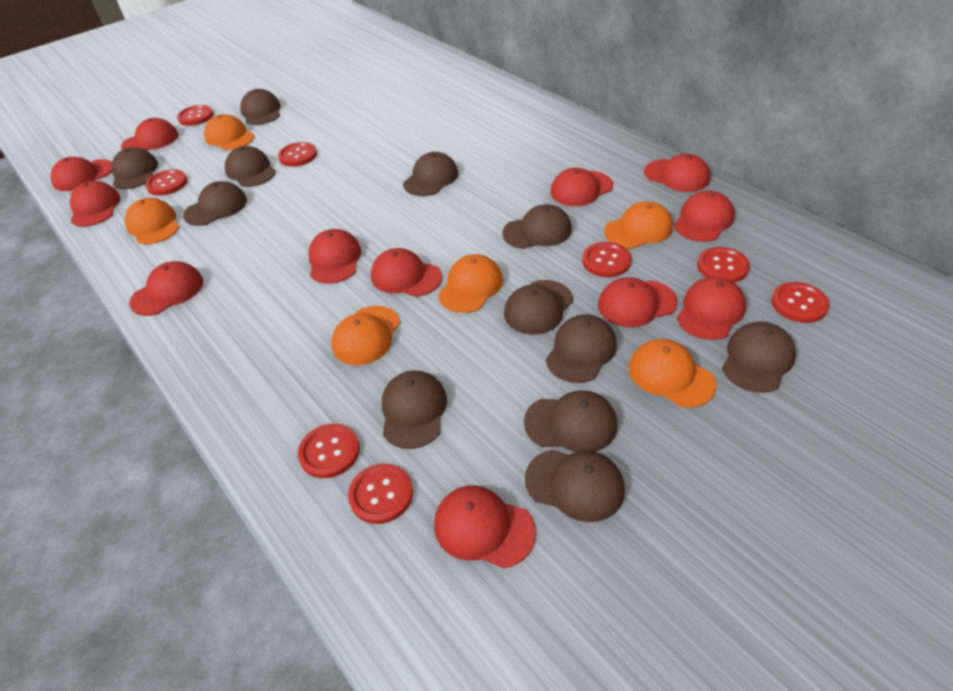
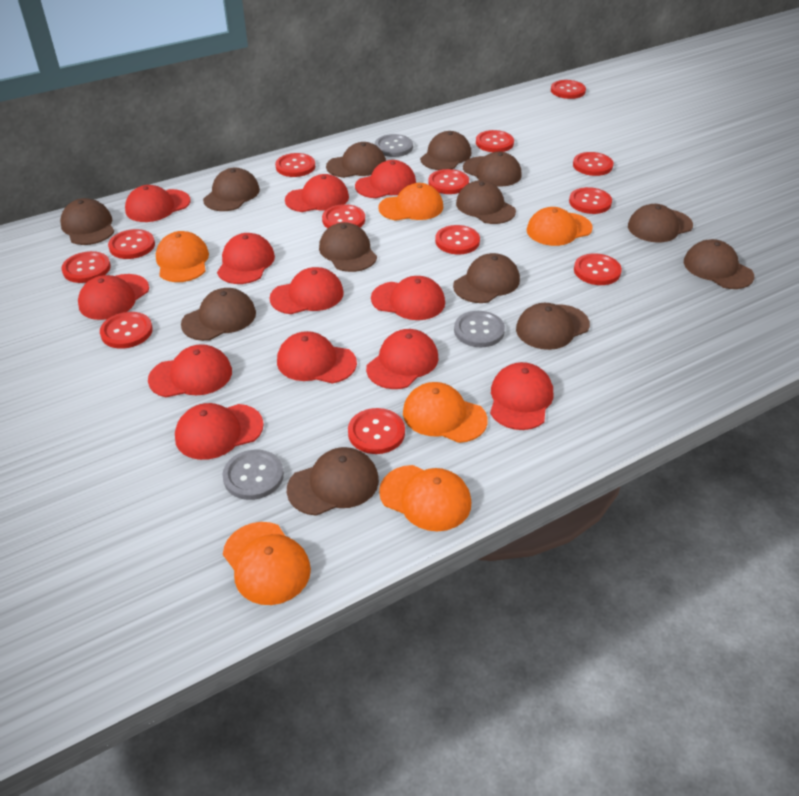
brown cap: 12 -> 13
grey button: 0 -> 3
red button: 8 -> 13

